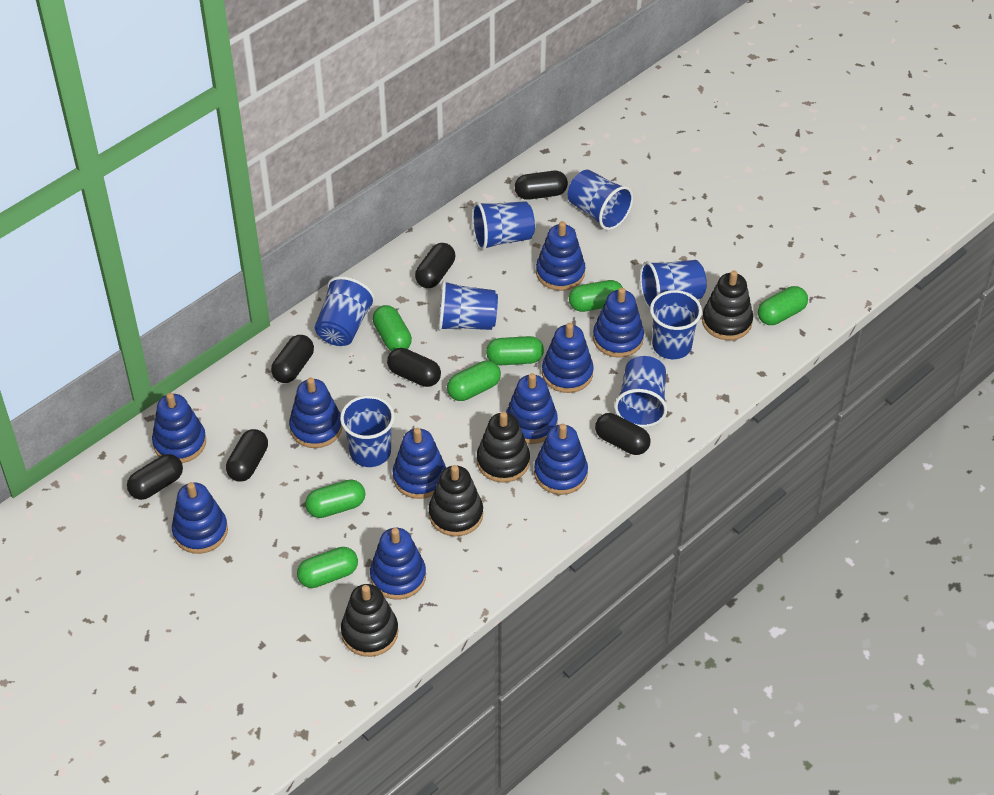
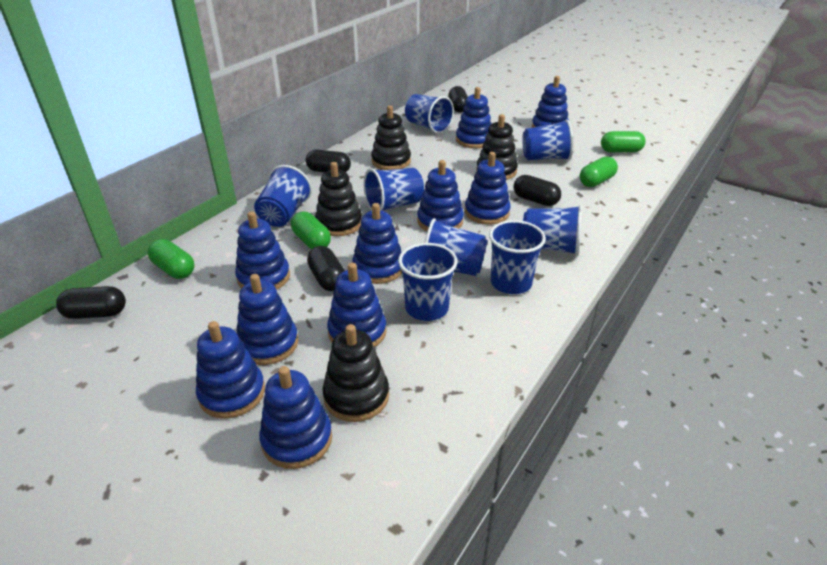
black capsule: 7 -> 5
green capsule: 7 -> 4

